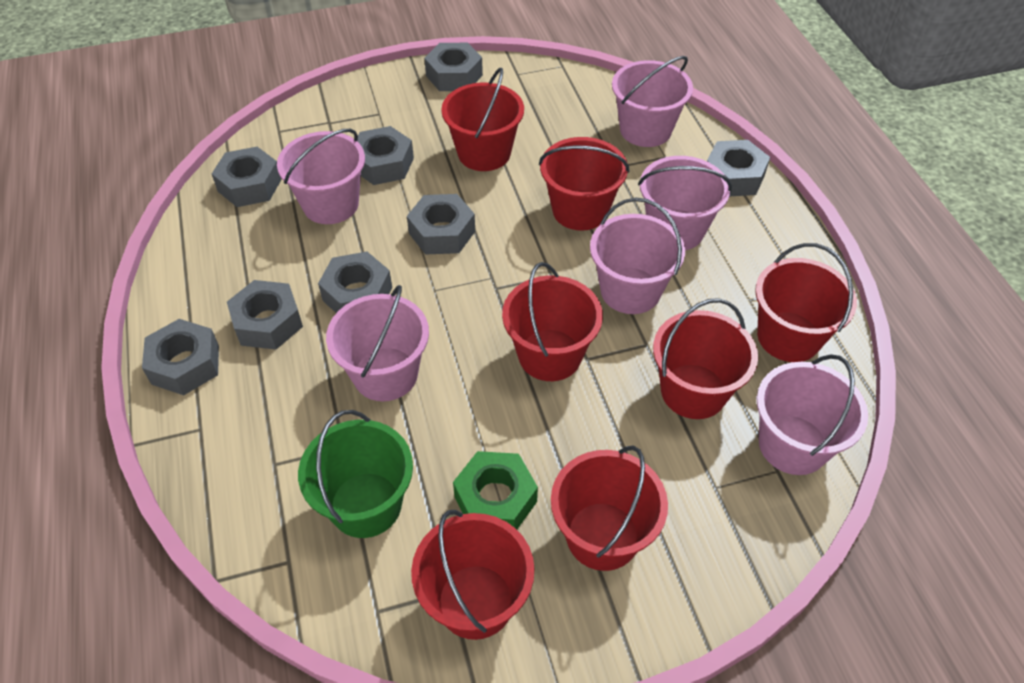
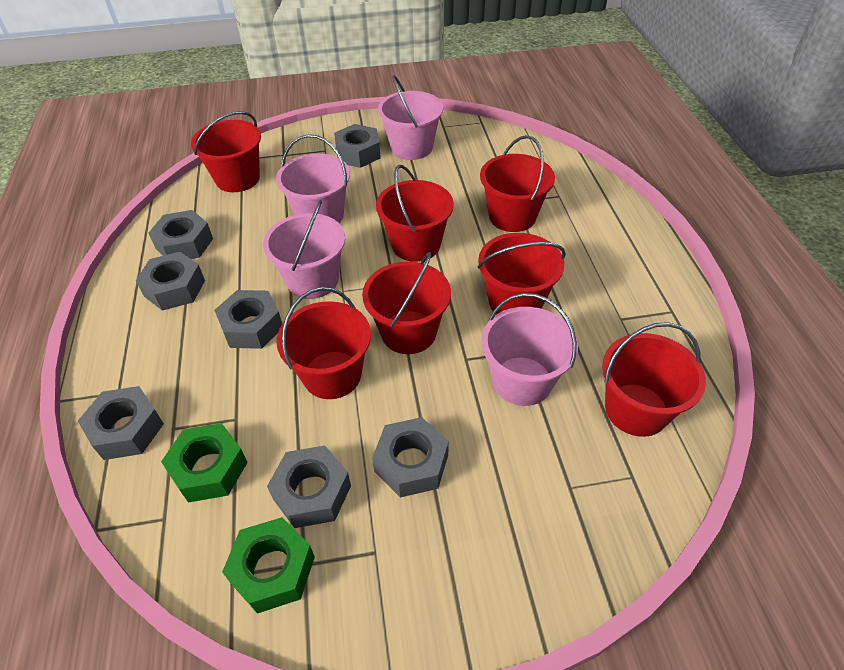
green bucket: 1 -> 0
green nut: 1 -> 2
grey nut: 8 -> 7
pink bucket: 6 -> 4

